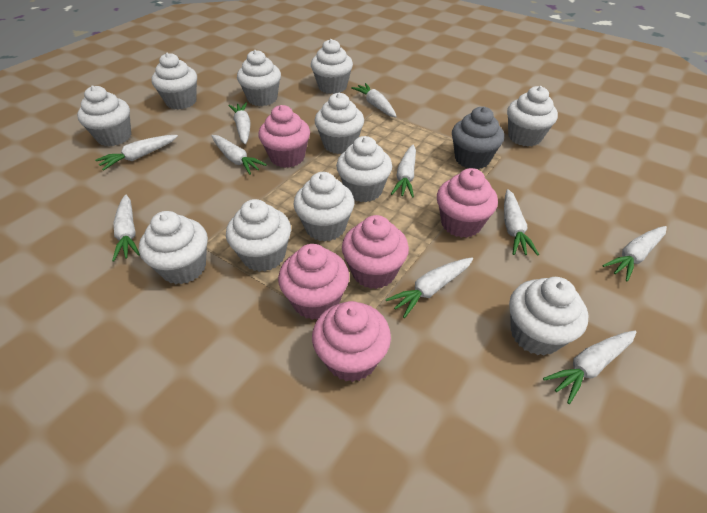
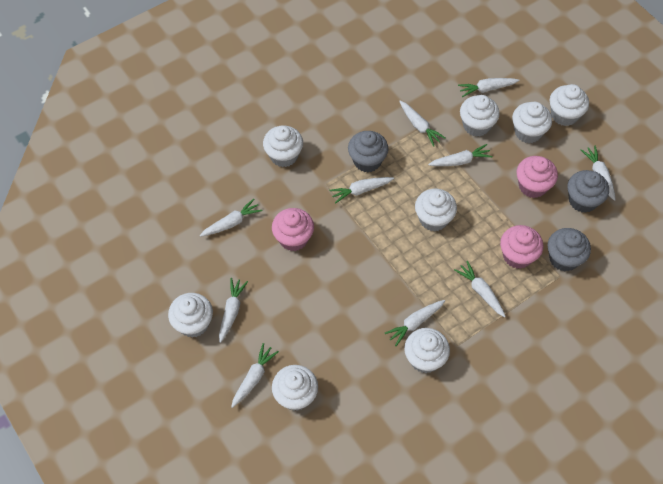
grey cupcake: 1 -> 3
pink cupcake: 5 -> 3
white cupcake: 11 -> 8

